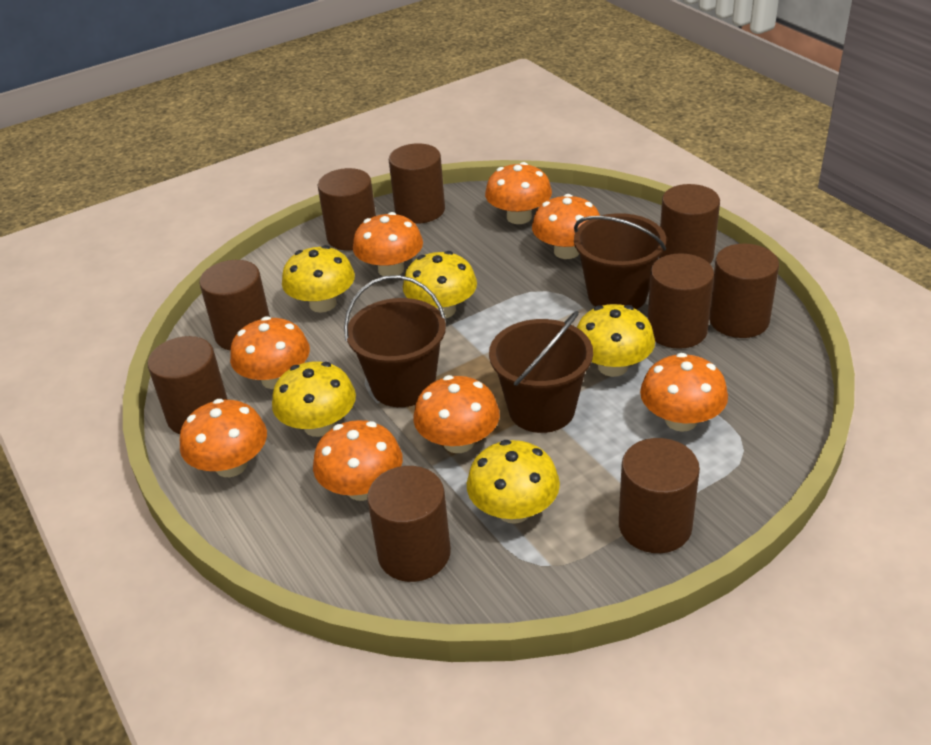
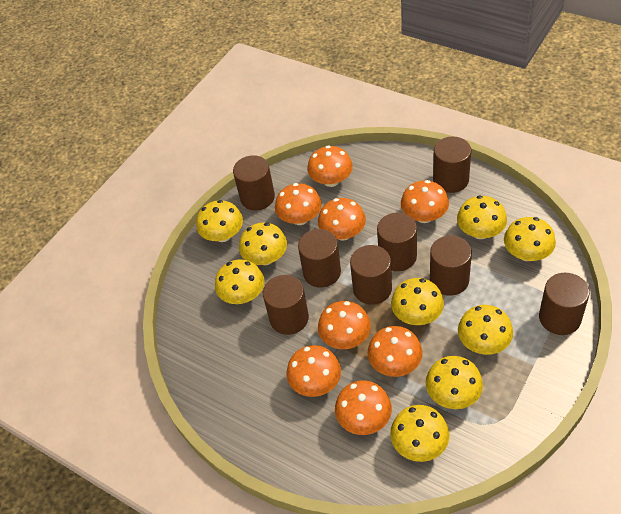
brown bucket: 3 -> 0
brown cylinder: 9 -> 8
yellow mushroom: 5 -> 9

